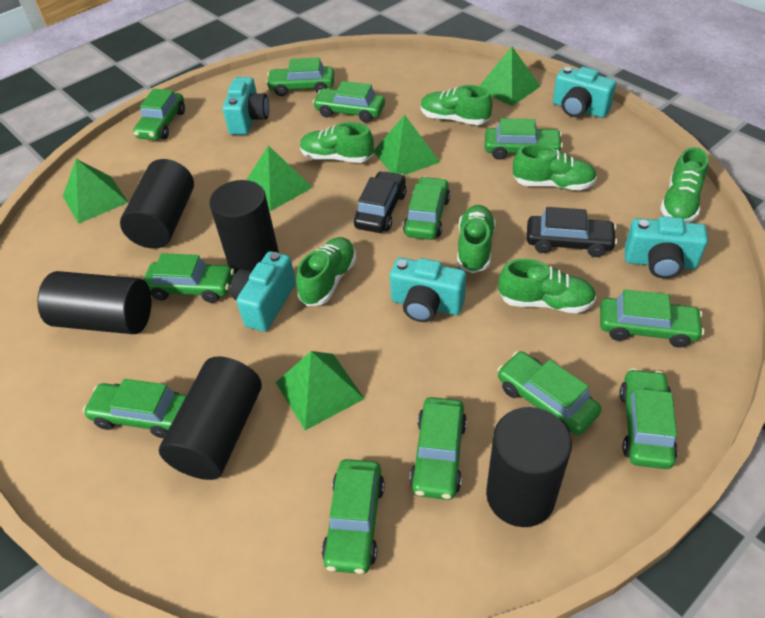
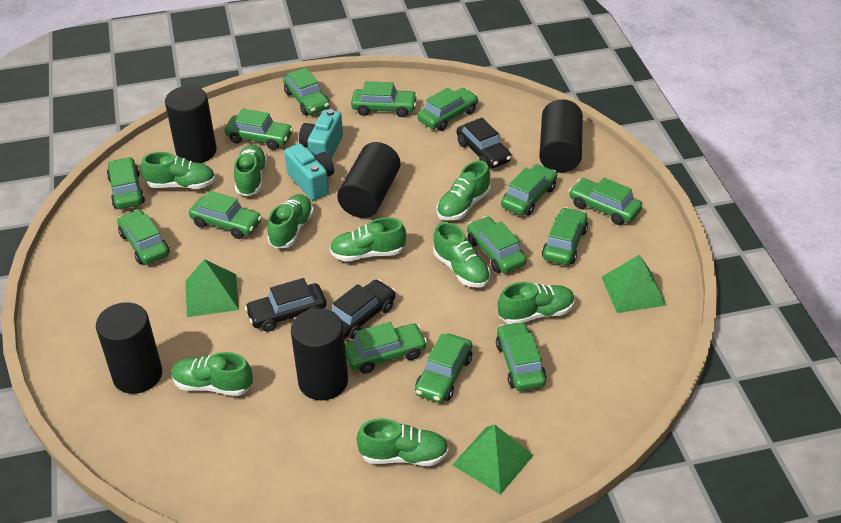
black car: 2 -> 3
green car: 12 -> 14
green pyramid: 5 -> 3
green shoe: 7 -> 9
turquoise camera: 5 -> 2

